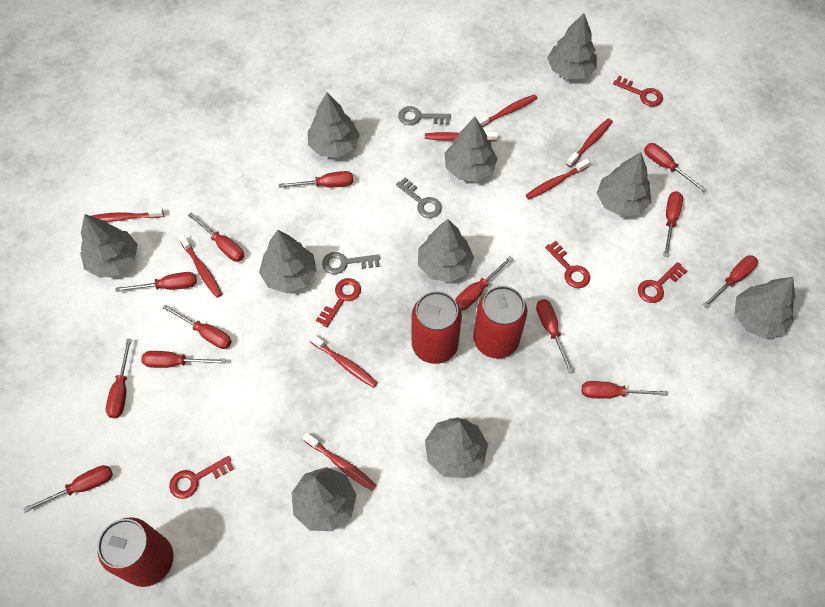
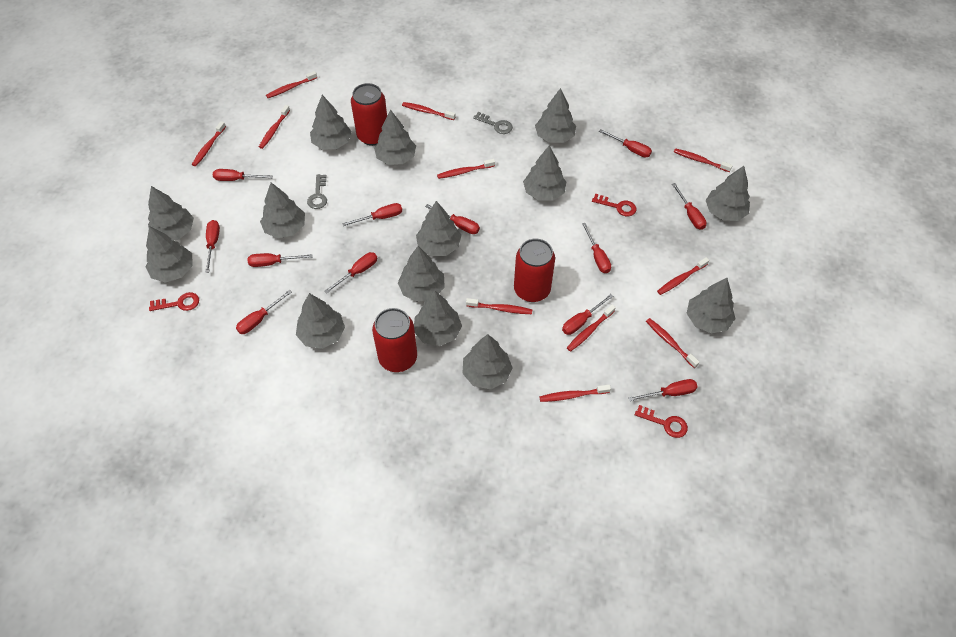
grey key: 3 -> 2
grey tree: 10 -> 14
red key: 5 -> 3
red screwdriver: 13 -> 12
red toothbrush: 8 -> 11

